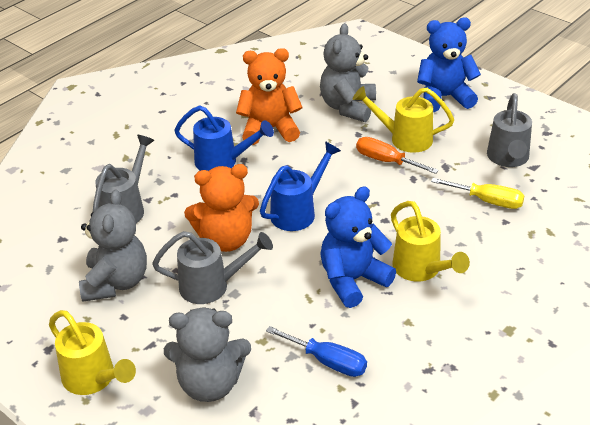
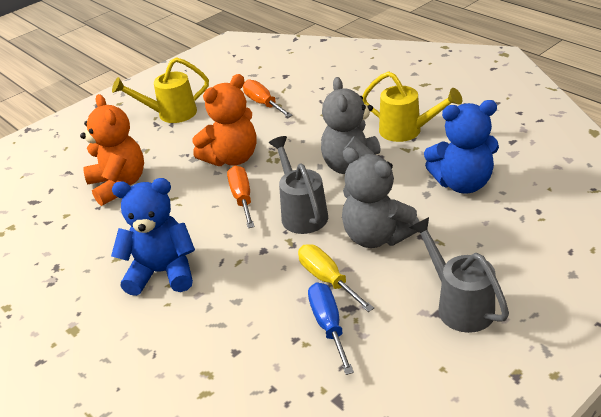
blue watering can: 2 -> 0
grey teddy bear: 3 -> 2
grey watering can: 3 -> 2
orange screwdriver: 1 -> 2
yellow watering can: 3 -> 2

